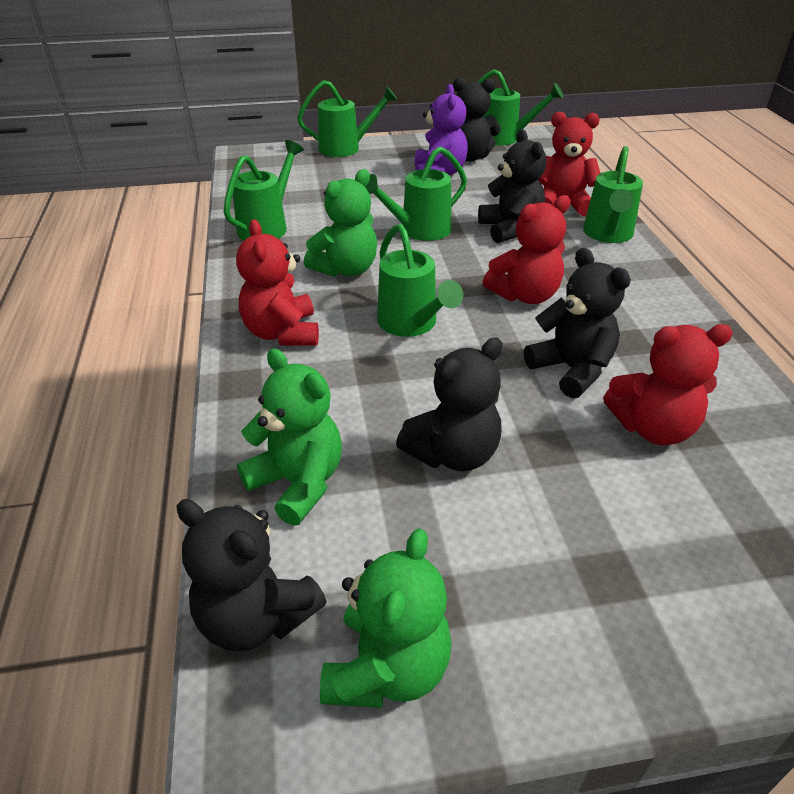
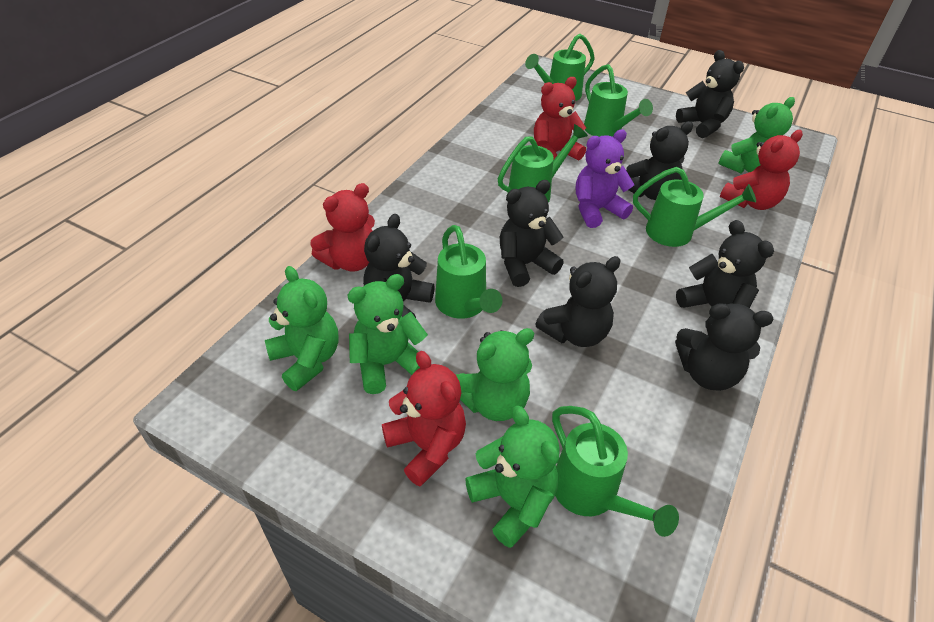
black teddy bear: 5 -> 7
green teddy bear: 3 -> 5

